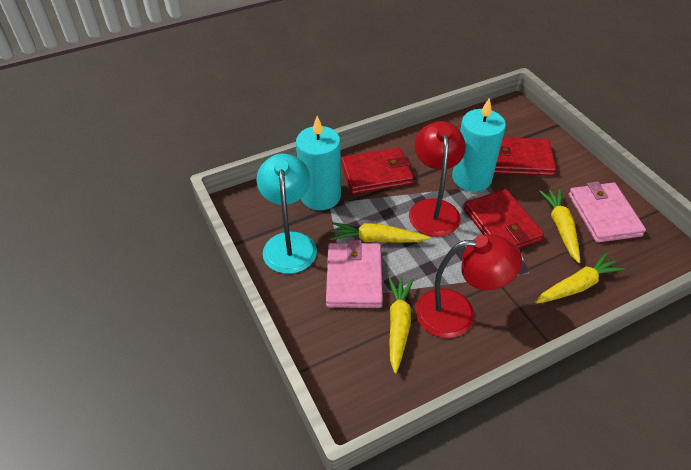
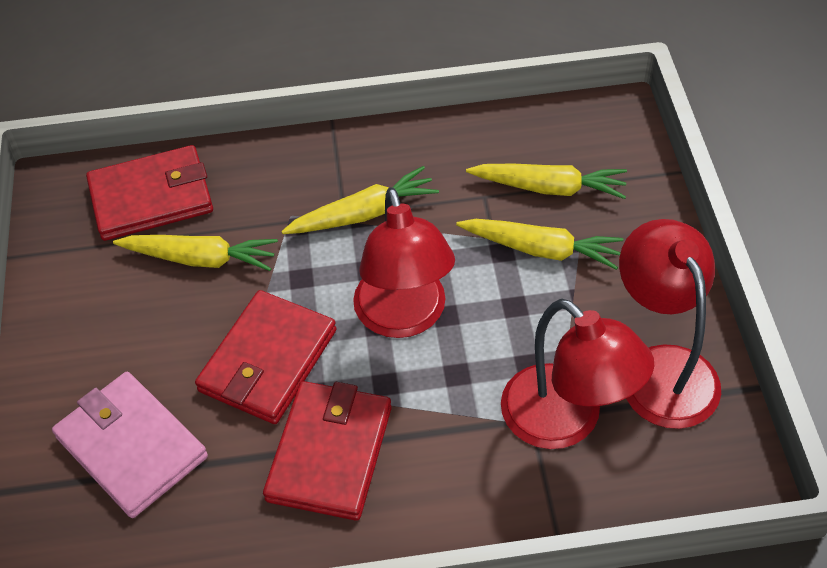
pink wallet: 2 -> 1
red lamp: 2 -> 3
turquoise candle: 2 -> 0
turquoise lamp: 1 -> 0

